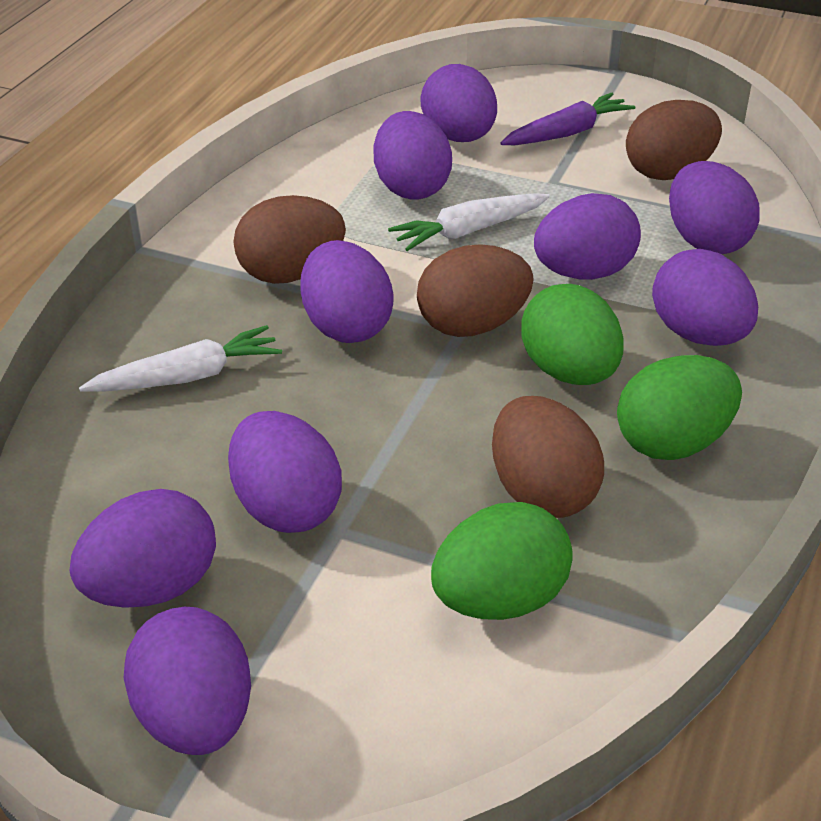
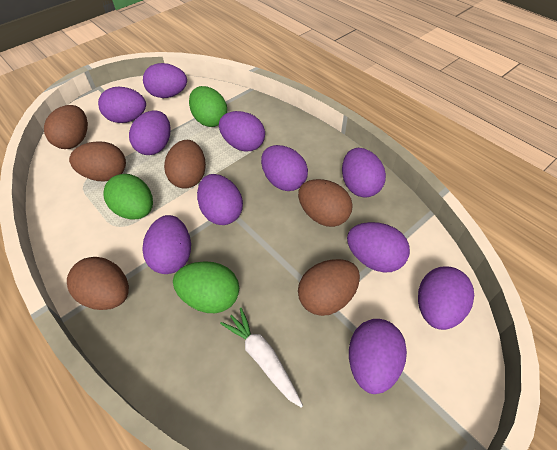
brown egg: 4 -> 6
purple carrot: 1 -> 0
purple egg: 9 -> 11
white carrot: 2 -> 1

